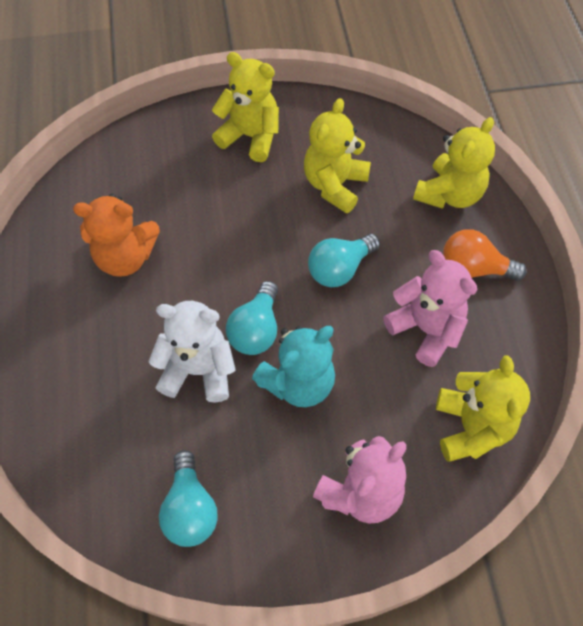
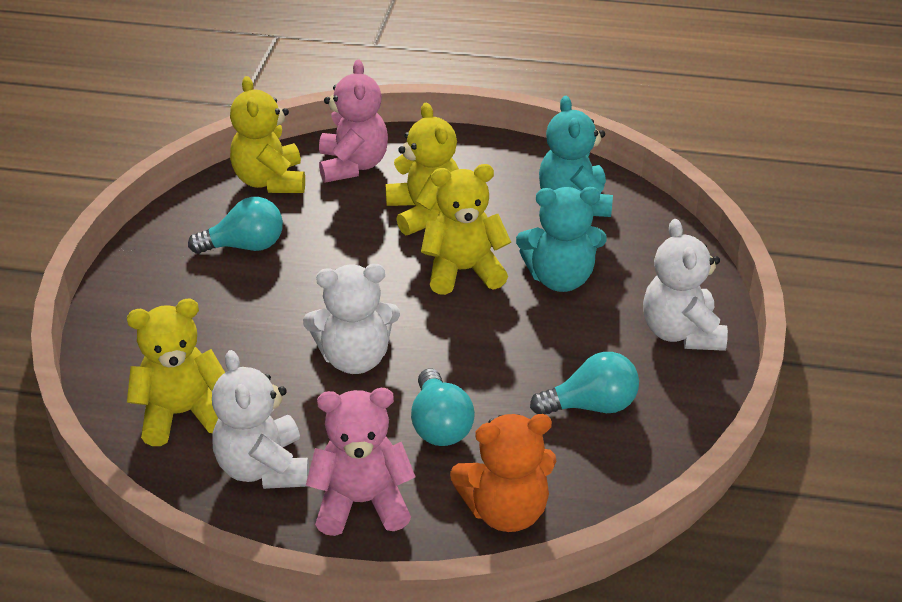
orange light bulb: 1 -> 0
turquoise teddy bear: 1 -> 2
white teddy bear: 1 -> 3

